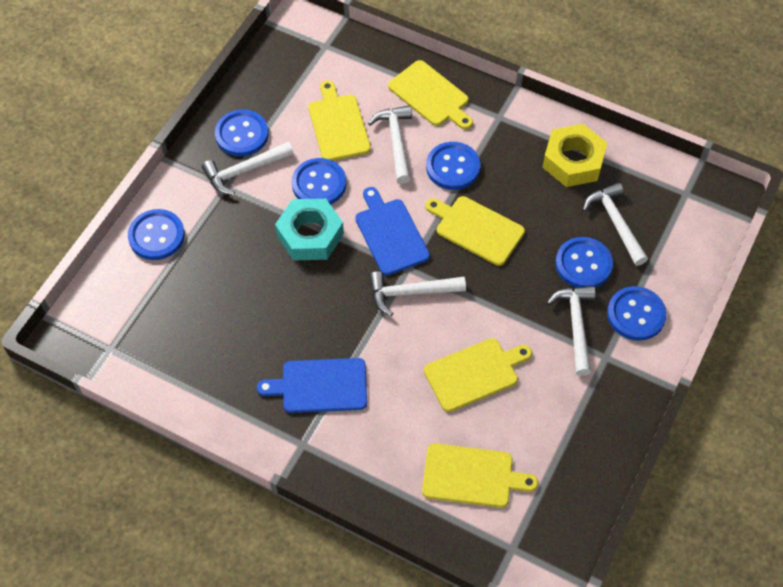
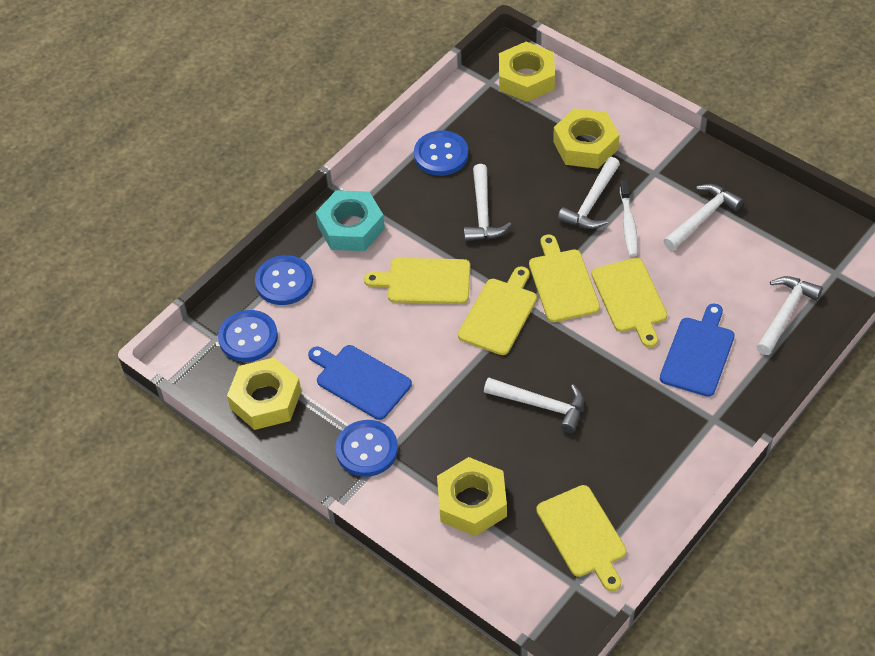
blue button: 6 -> 4
white toothbrush: 0 -> 1
yellow nut: 1 -> 4

